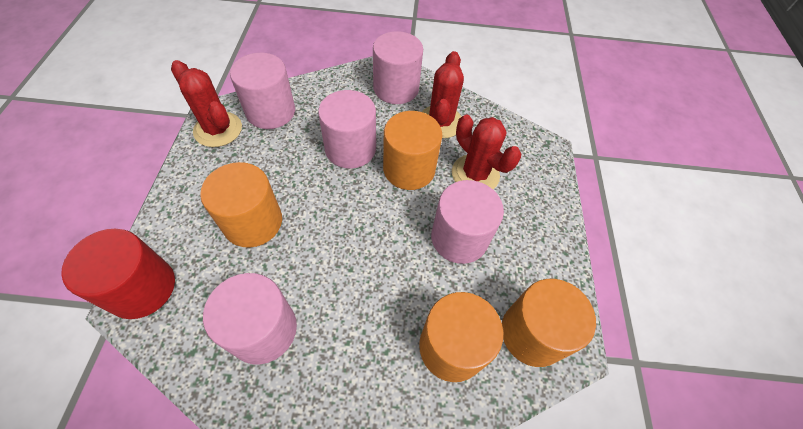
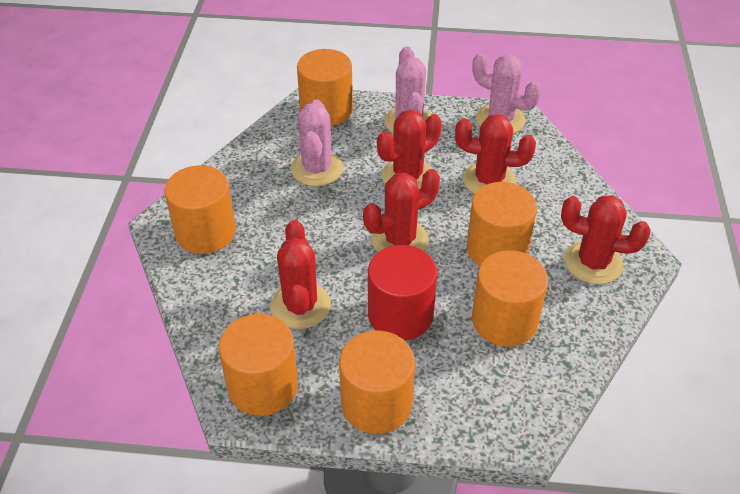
orange cylinder: 4 -> 6
pink cactus: 0 -> 3
pink cylinder: 5 -> 0
red cactus: 3 -> 5

